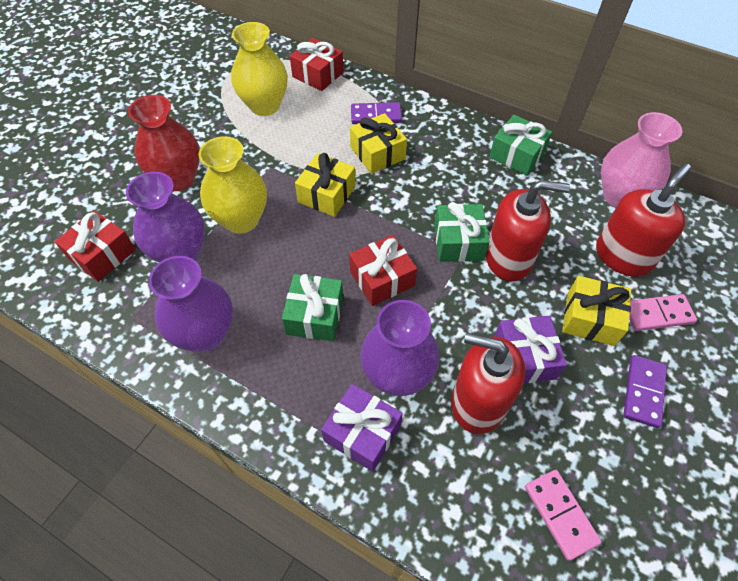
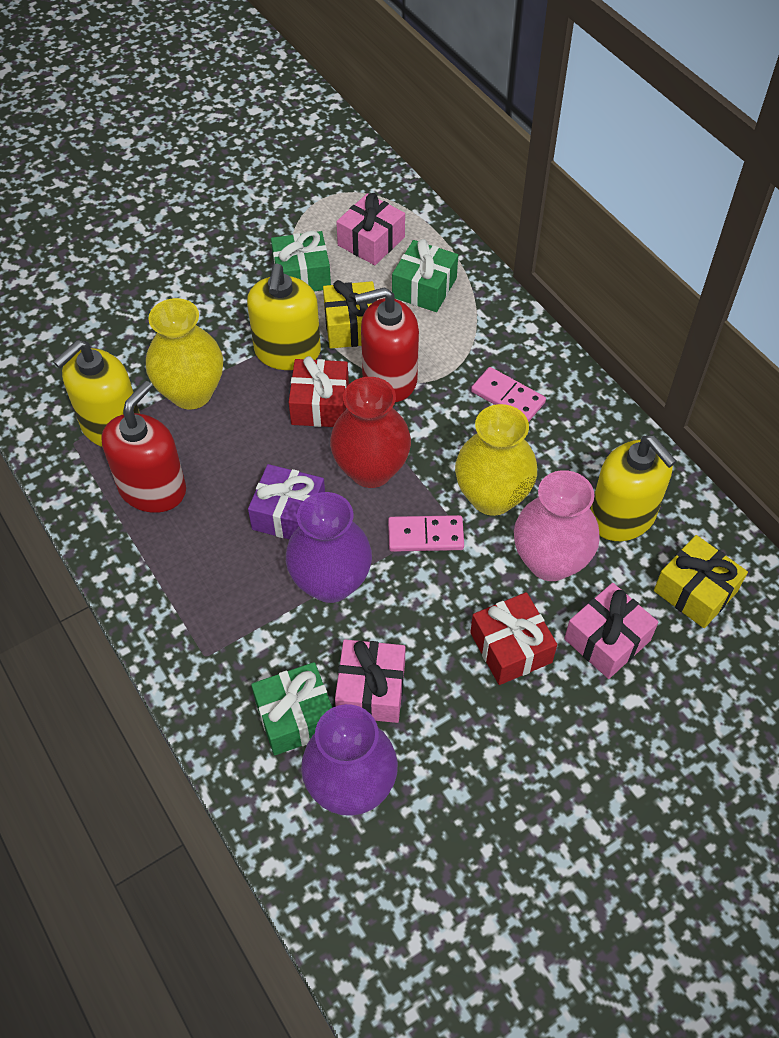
pink gift: 0 -> 3
purple domino: 2 -> 0
purple gift: 2 -> 1
purple vase: 3 -> 2
red gift: 3 -> 2
red soap dispenser: 3 -> 2
yellow gift: 3 -> 2
yellow soap dispenser: 0 -> 3

